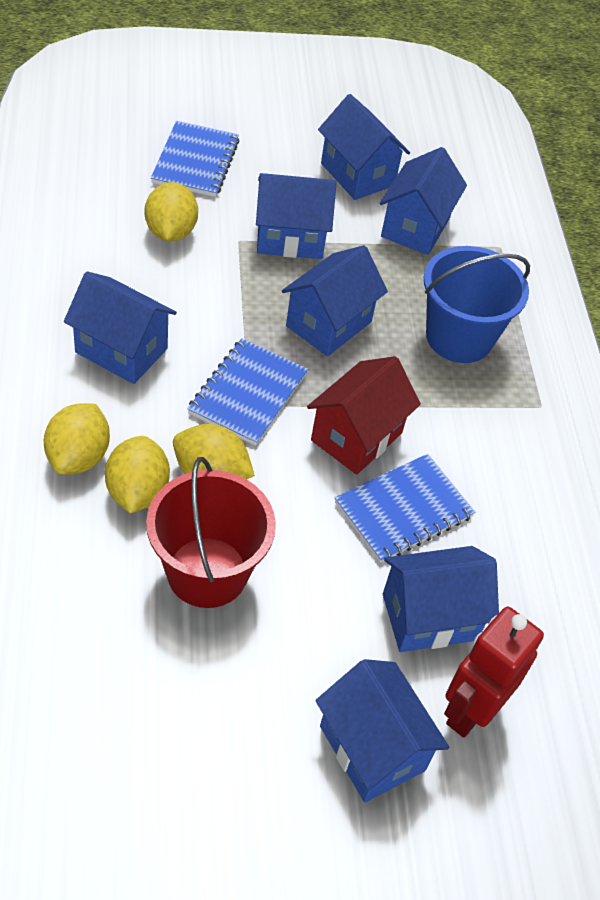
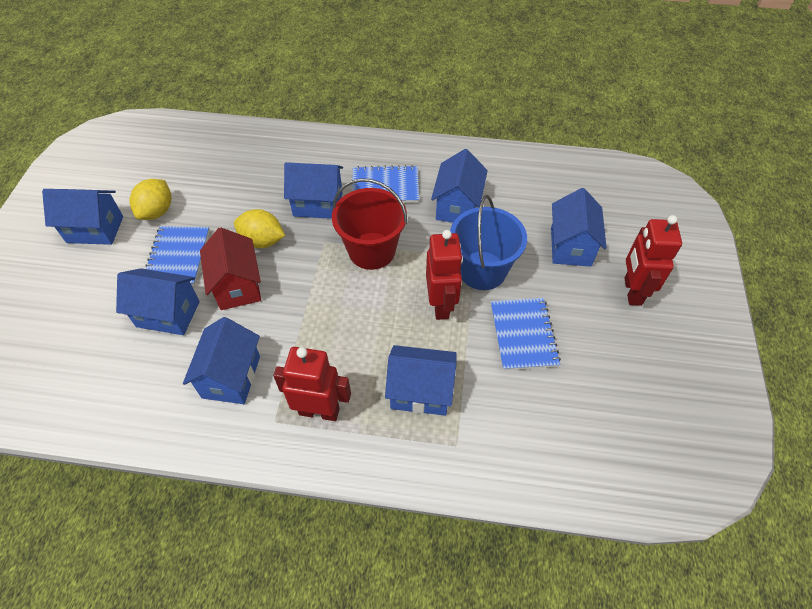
red robot: 1 -> 3
yellow lemon: 4 -> 2

